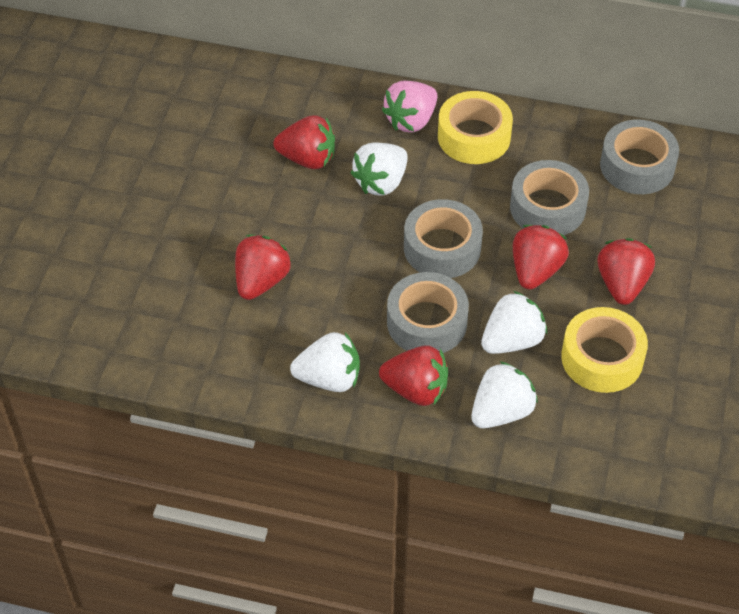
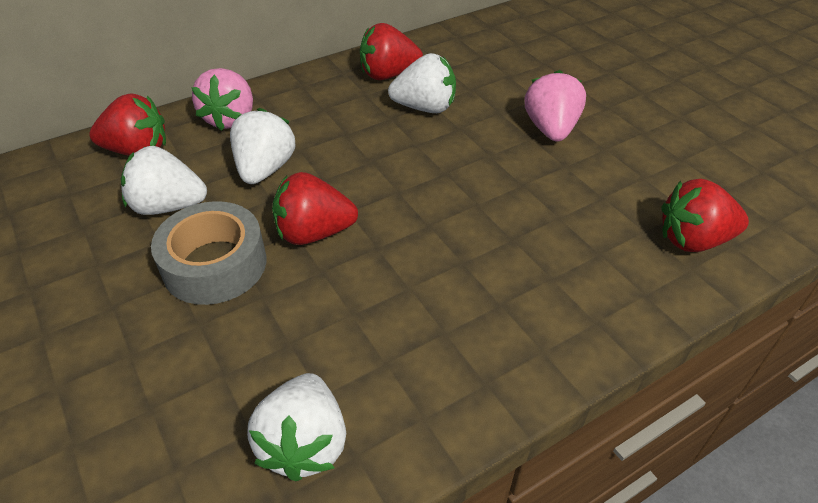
grey tape: 4 -> 1
pink strawberry: 1 -> 2
red strawberry: 5 -> 4
yellow tape: 2 -> 0

